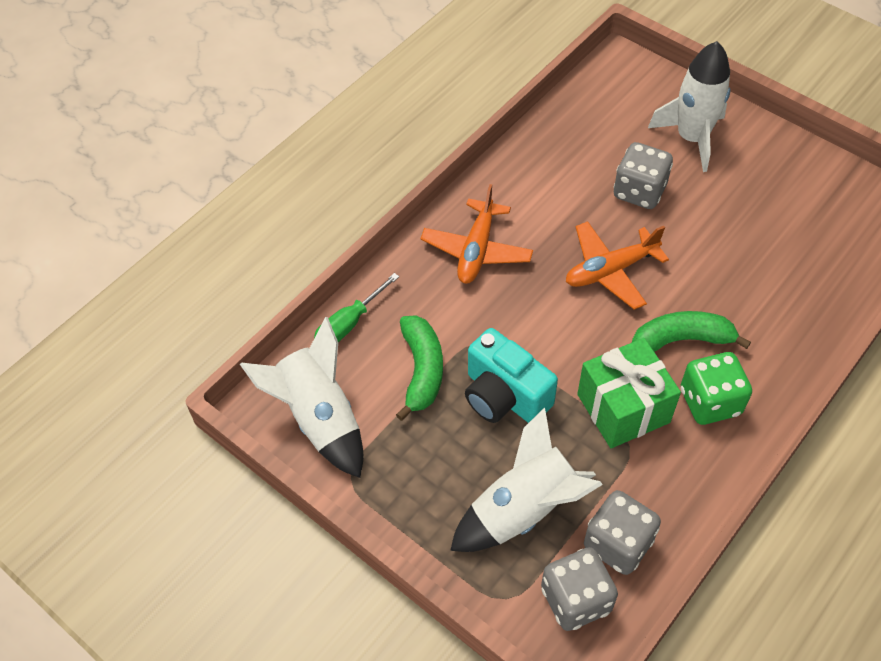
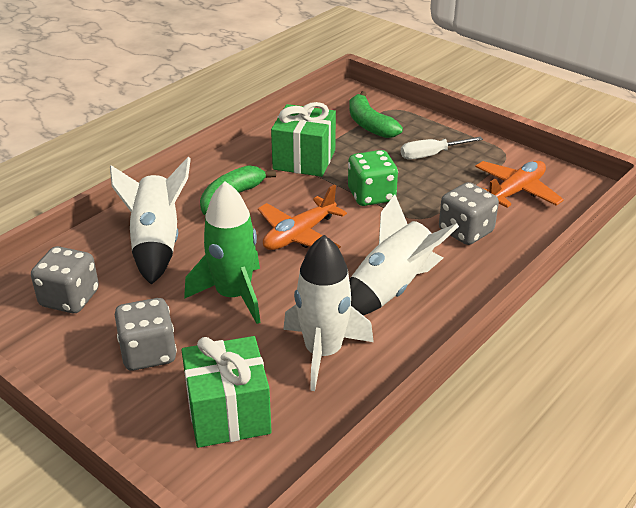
green gift: 1 -> 2
green rocket: 0 -> 1
green screwdriver: 1 -> 0
turquoise camera: 1 -> 0
white screwdriver: 0 -> 1

